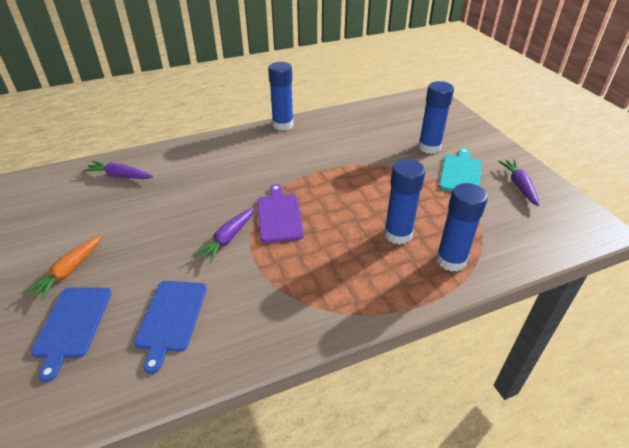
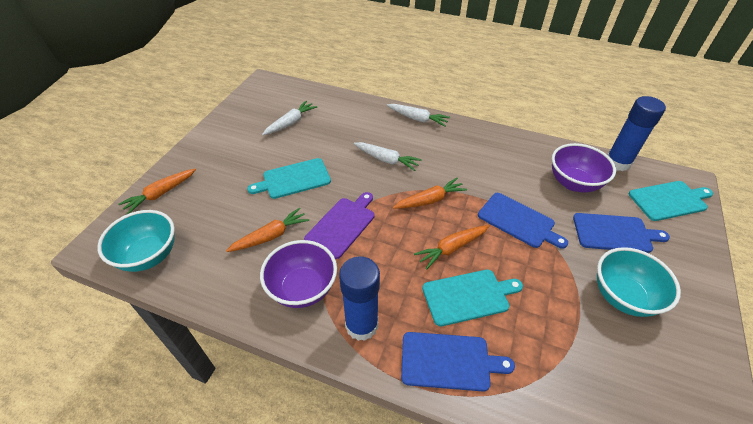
blue cutting board: 2 -> 3
blue glue stick: 4 -> 2
orange carrot: 1 -> 4
purple bowl: 0 -> 2
purple carrot: 3 -> 0
turquoise bowl: 0 -> 2
turquoise cutting board: 1 -> 3
white carrot: 0 -> 3

